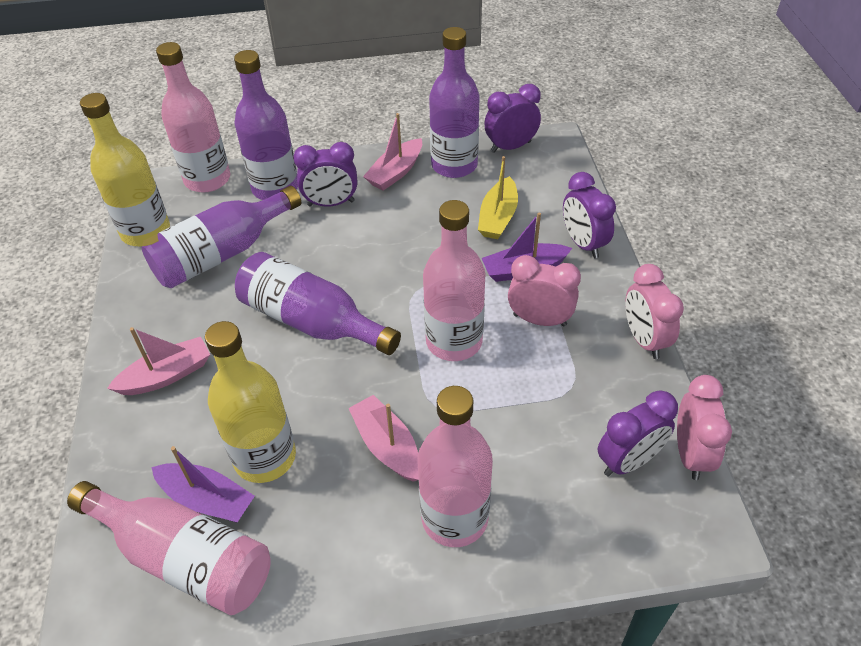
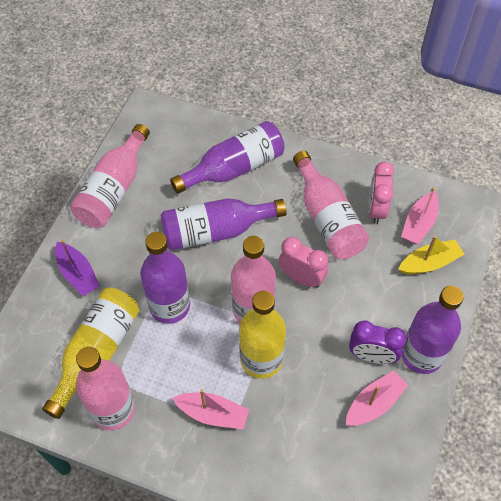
pink clock: 3 -> 2
purple boat: 2 -> 1
purple clock: 4 -> 1

